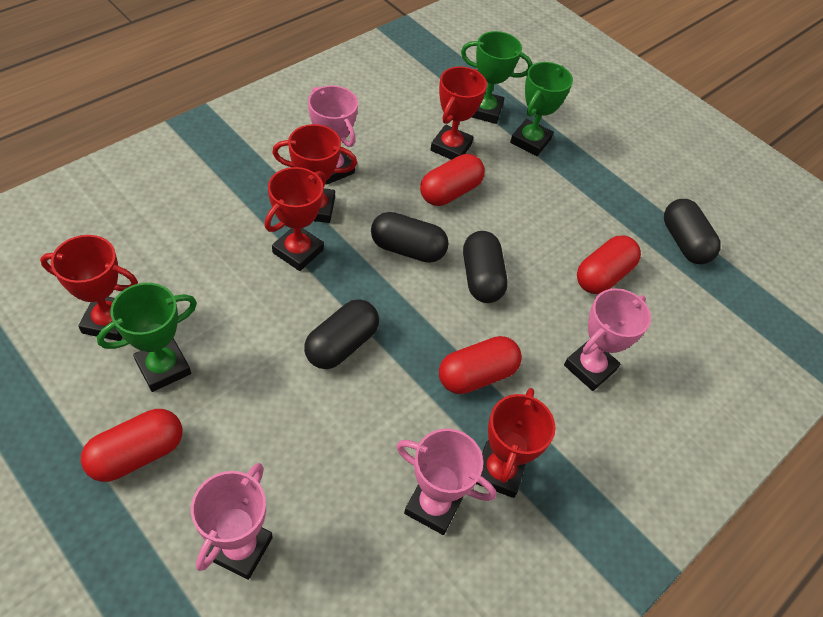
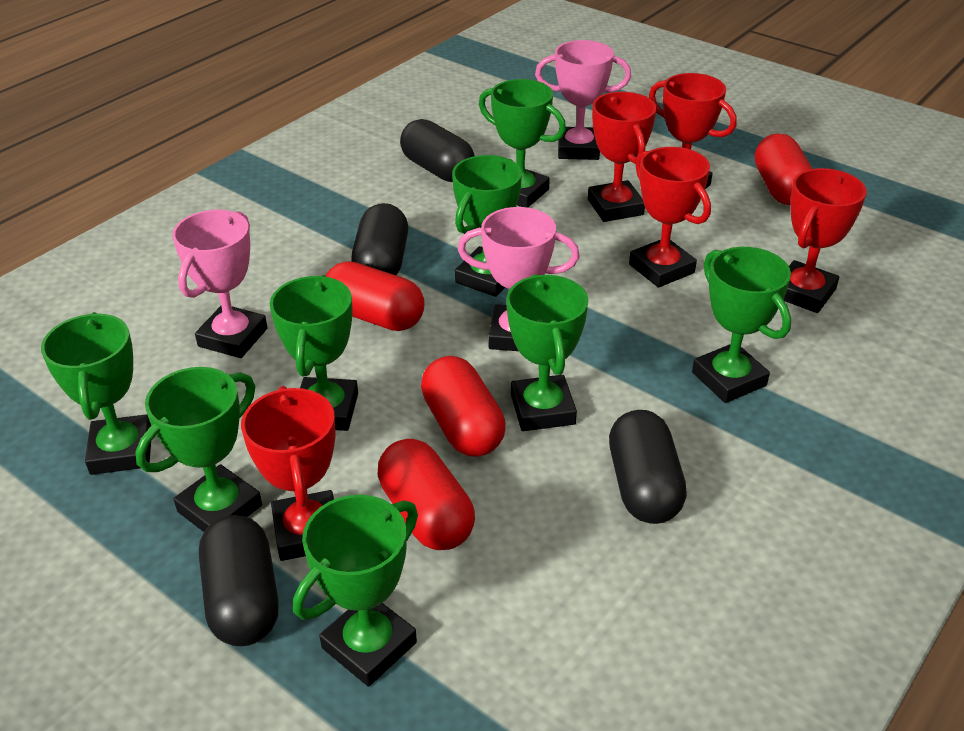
green trophy: 3 -> 8
pink trophy: 4 -> 3

